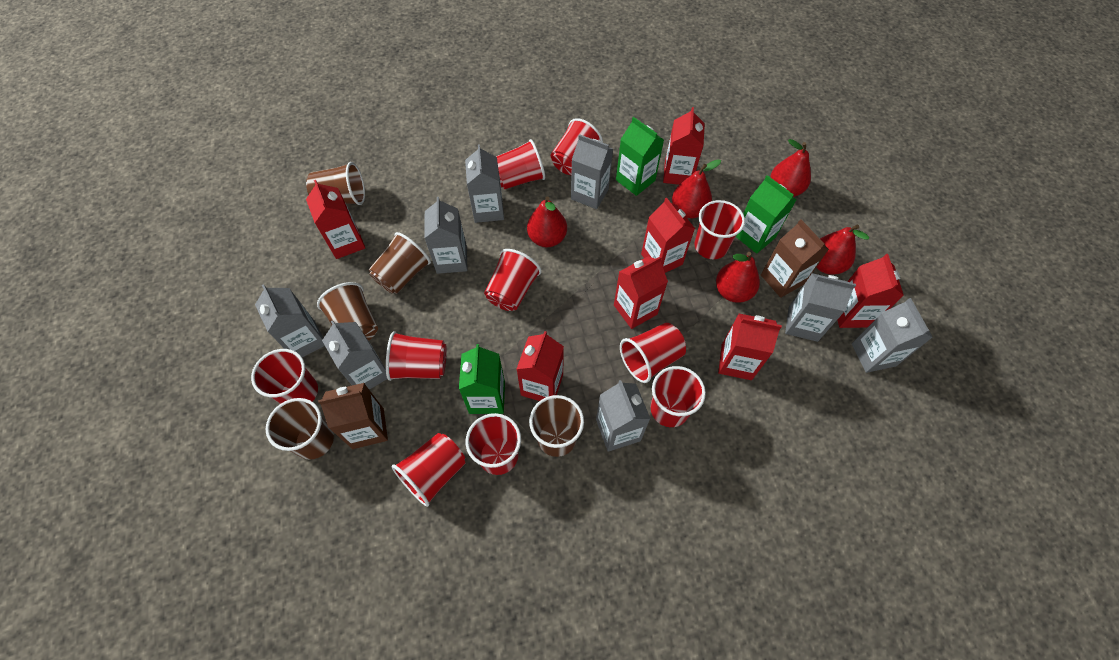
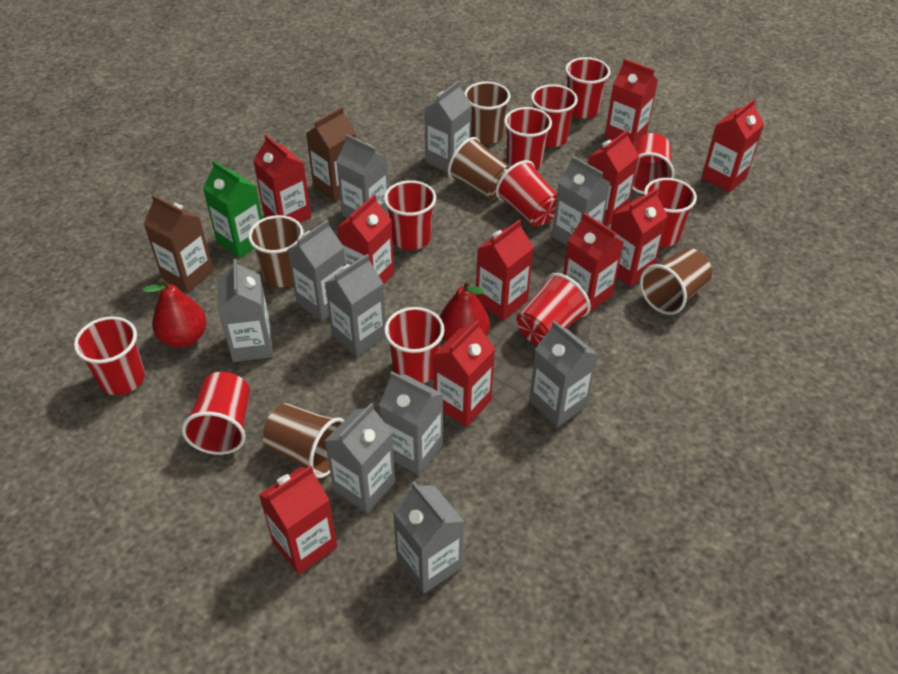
green carton: 3 -> 1
grey carton: 8 -> 10
red carton: 7 -> 10
red cup: 10 -> 11
red pear: 5 -> 2

